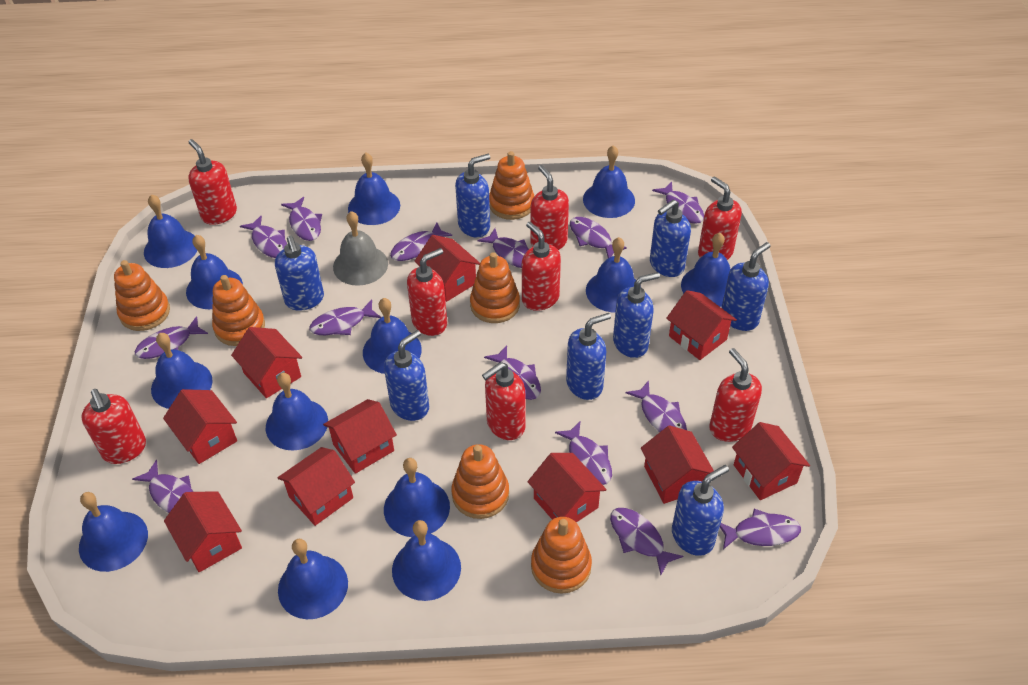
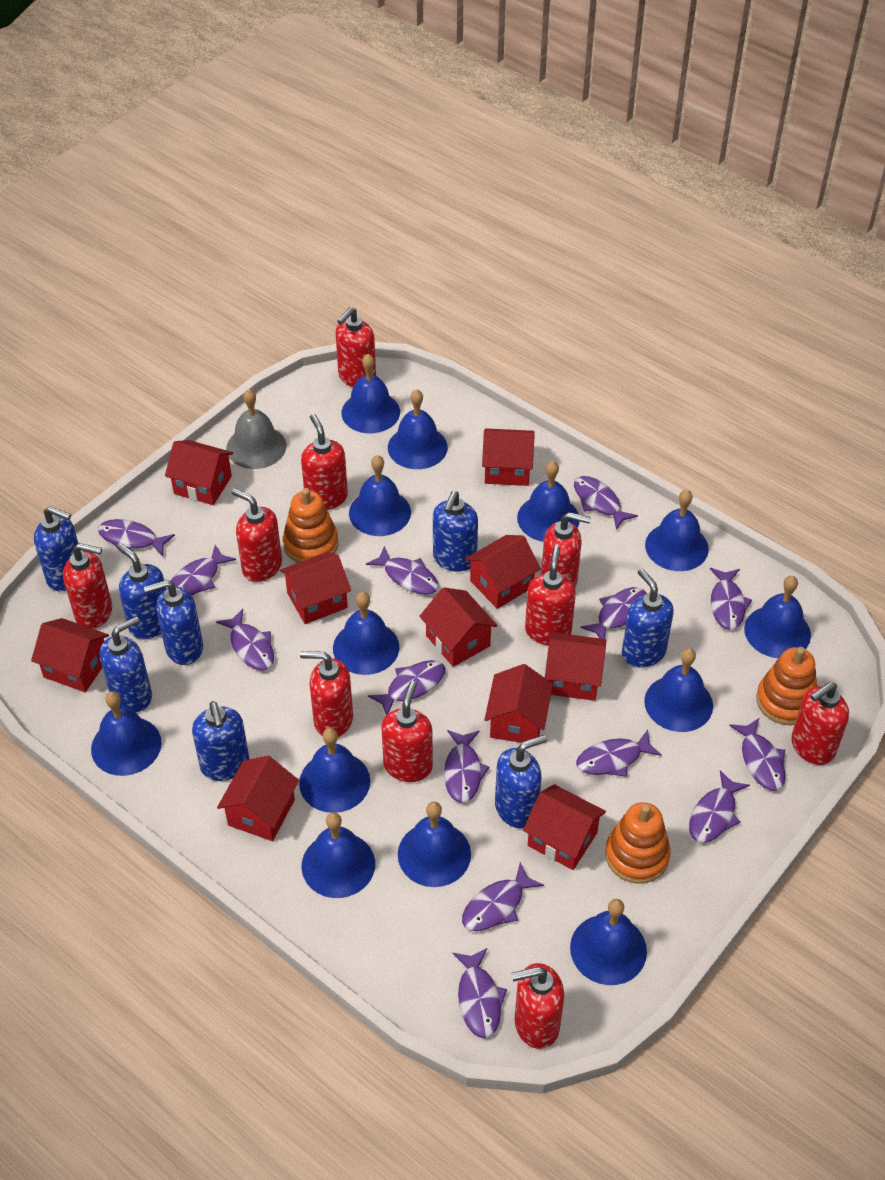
orange stacking toy: 6 -> 3
red soap dispenser: 8 -> 10

